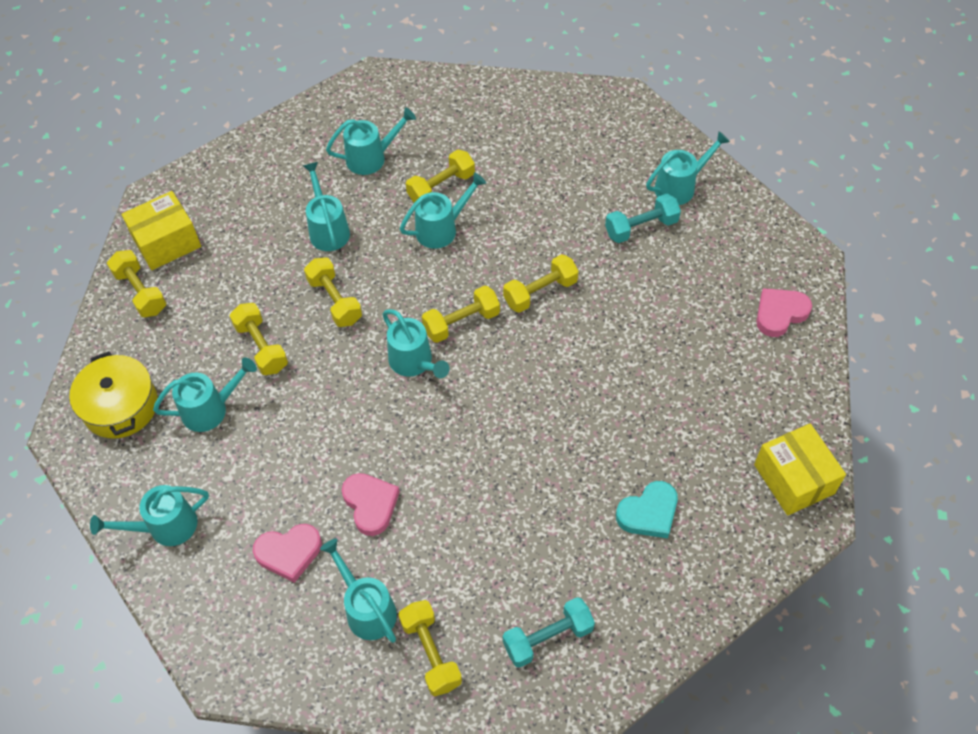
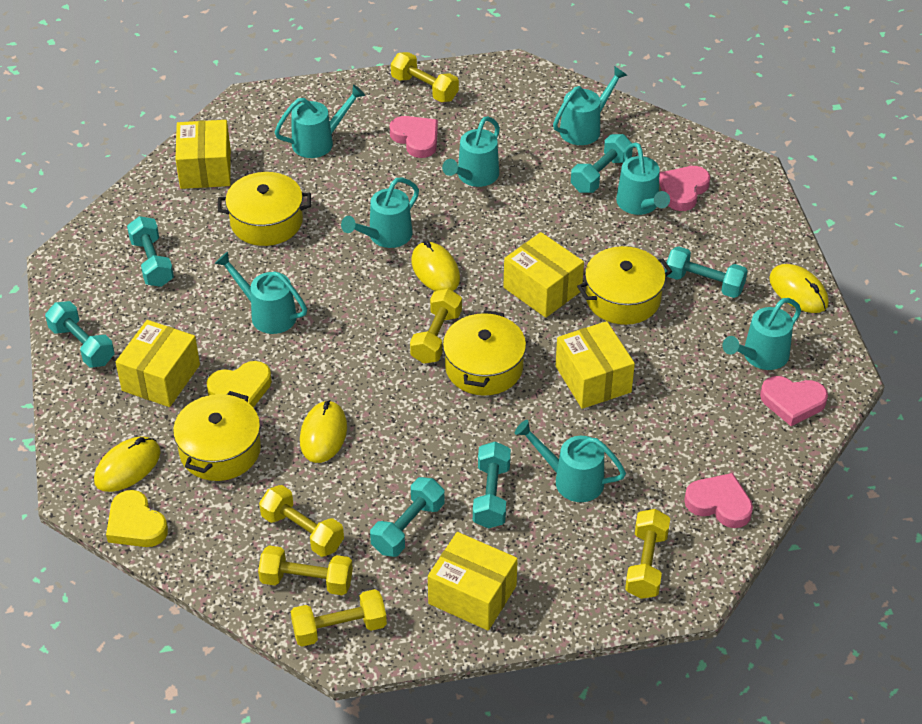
pink heart: 3 -> 4
turquoise dumbbell: 2 -> 6
turquoise heart: 1 -> 0
yellow box: 2 -> 5
yellow dumbbell: 7 -> 6
yellow heart: 0 -> 2
yellow mouse: 0 -> 4
yellow pot: 1 -> 4

